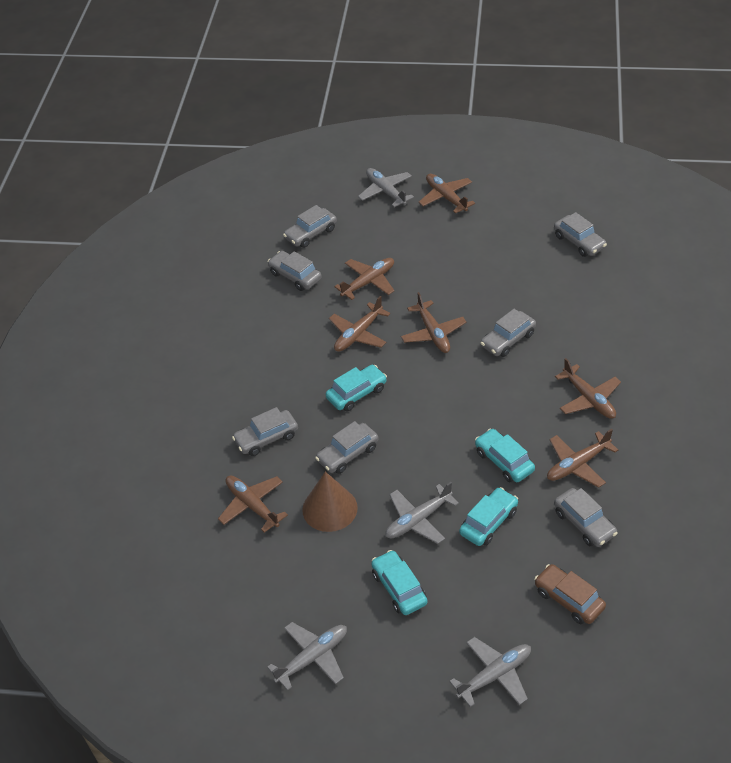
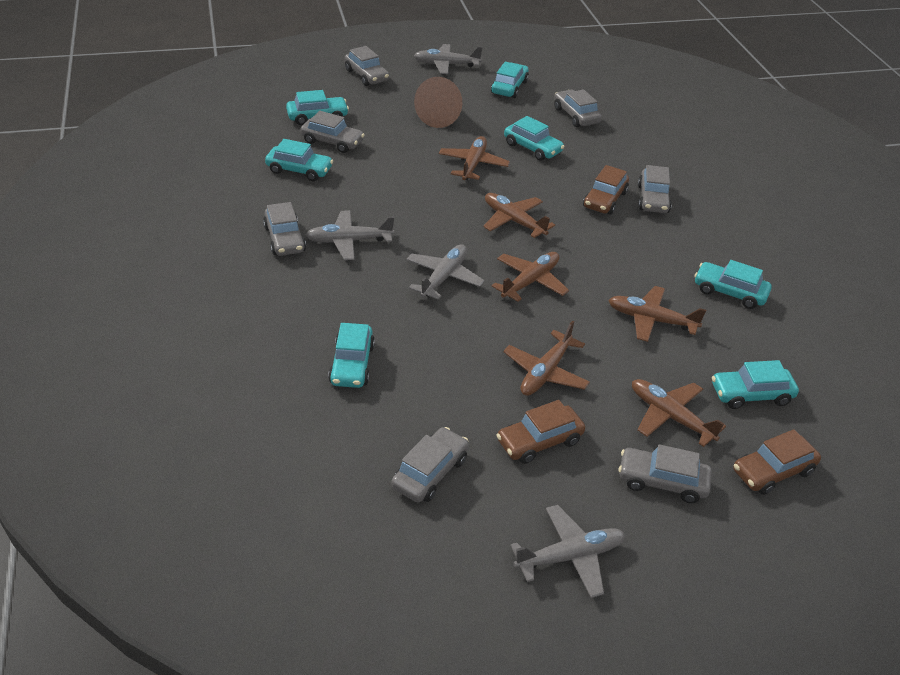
brown car: 1 -> 3
brown plane: 7 -> 6
turquoise car: 4 -> 7

